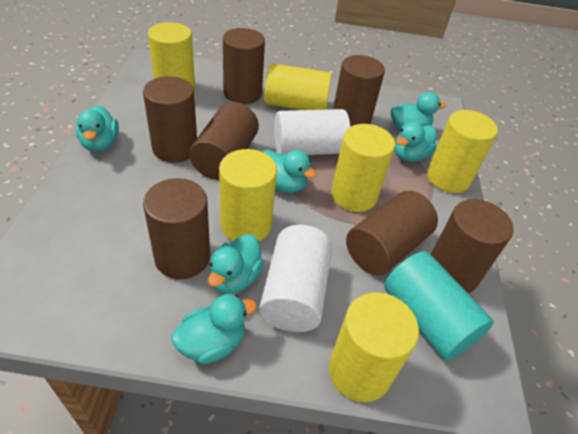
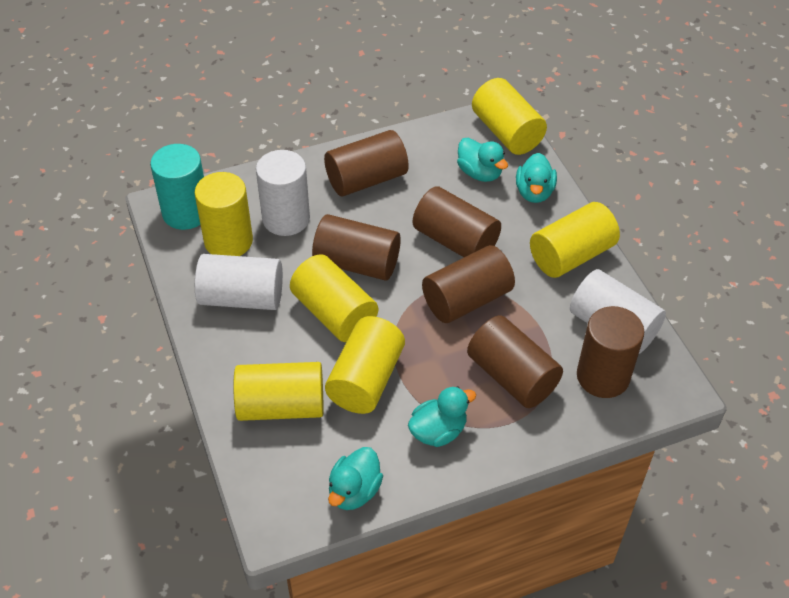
brown cylinder: 7 -> 6
turquoise duck: 6 -> 4
white cylinder: 2 -> 3

